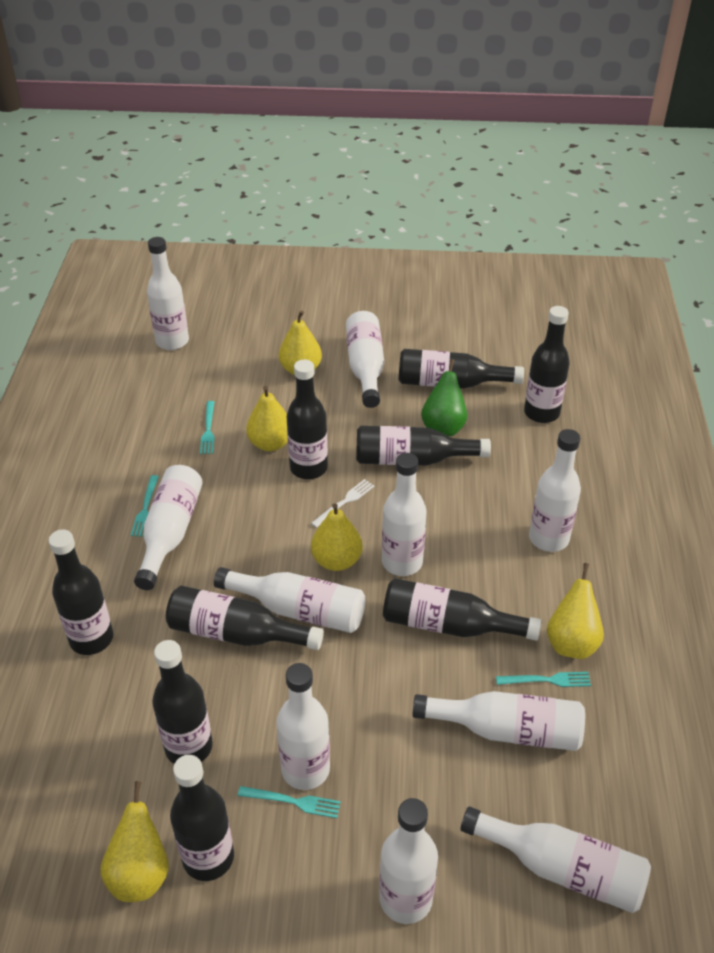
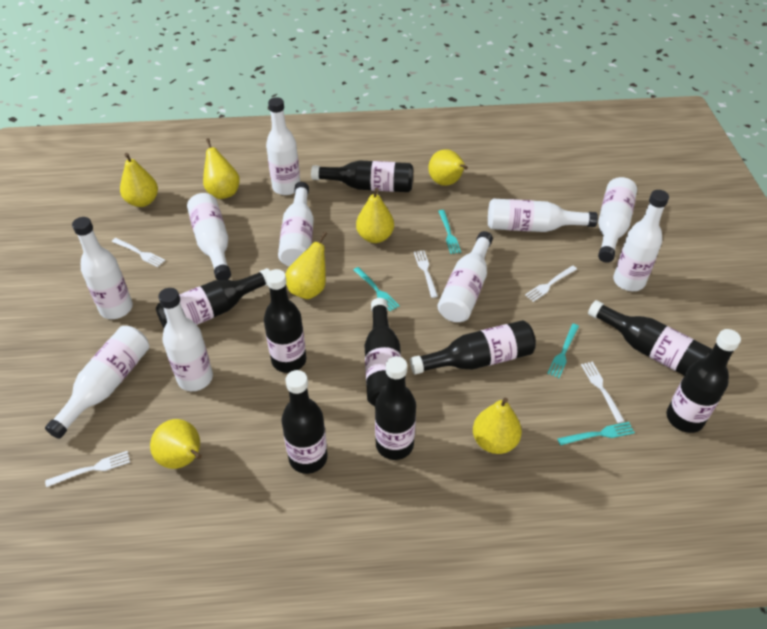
green pear: 1 -> 0
white fork: 1 -> 5
yellow pear: 5 -> 7

